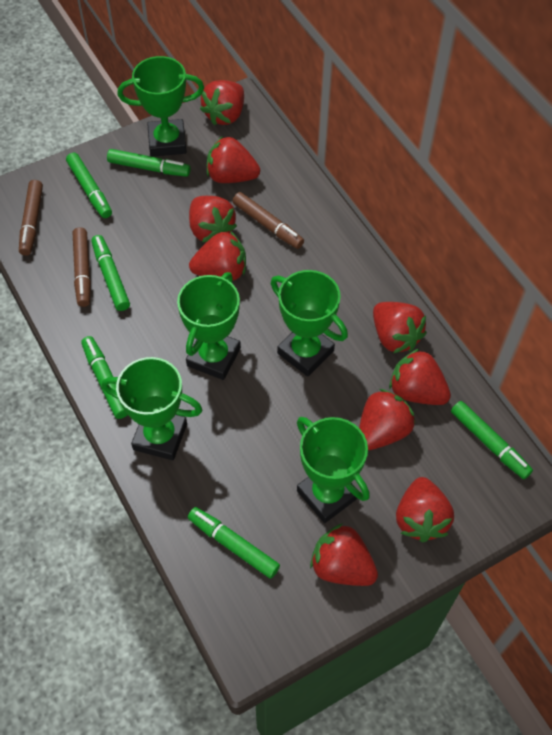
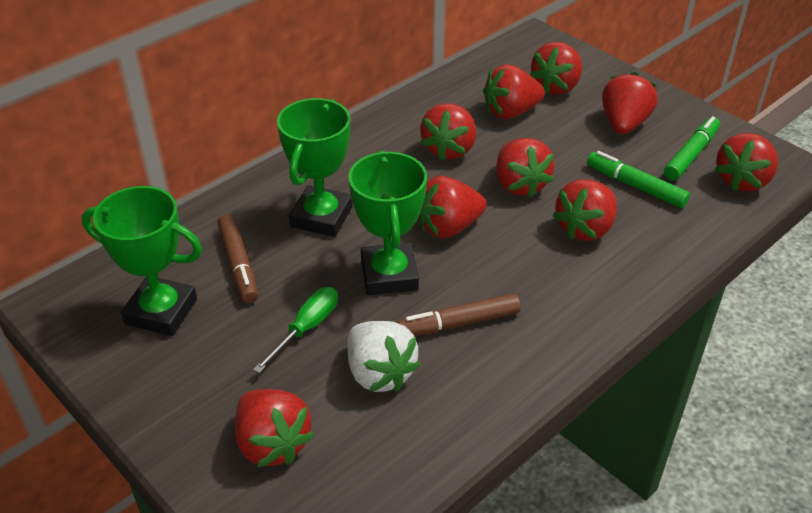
brown marker: 3 -> 2
green marker: 6 -> 2
green screwdriver: 0 -> 1
green trophy: 5 -> 3
white strawberry: 0 -> 1

